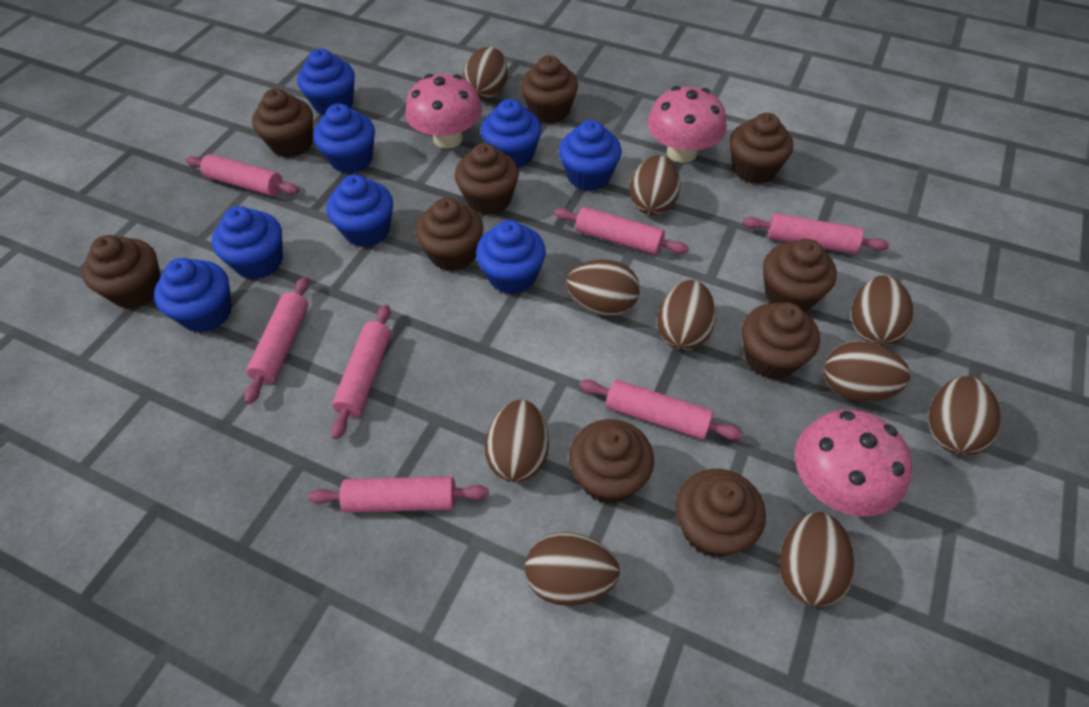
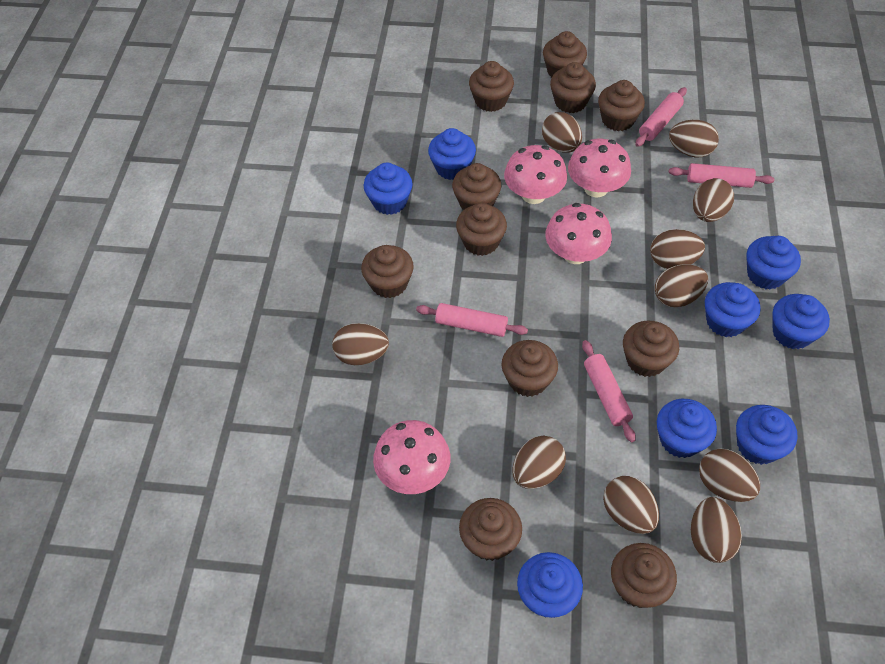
brown cupcake: 10 -> 11
pink mushroom: 3 -> 4
pink rolling pin: 7 -> 4

